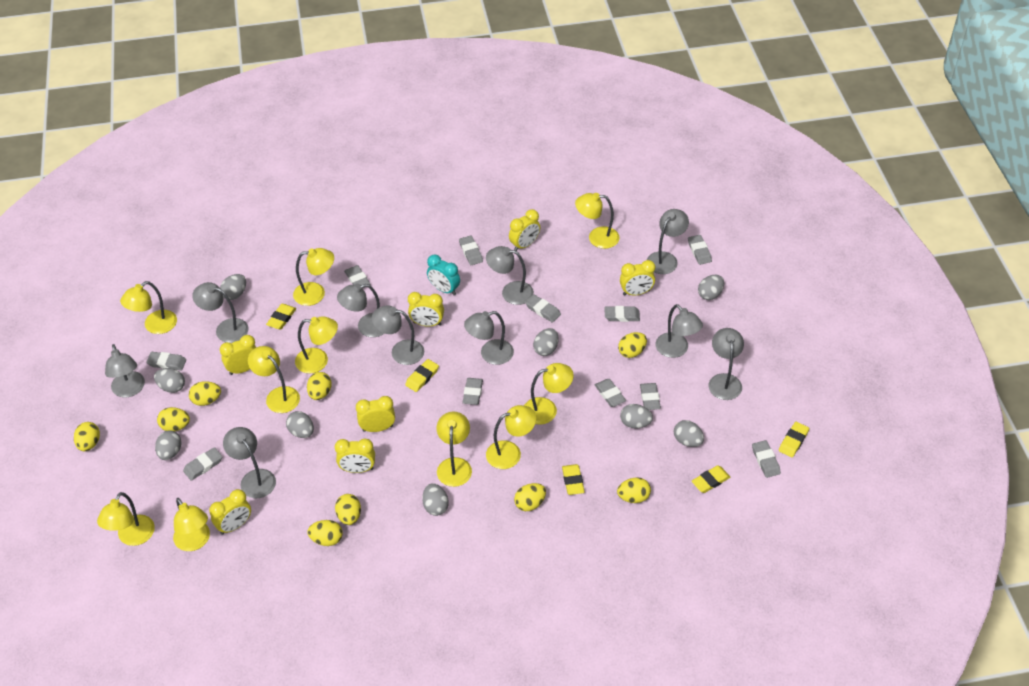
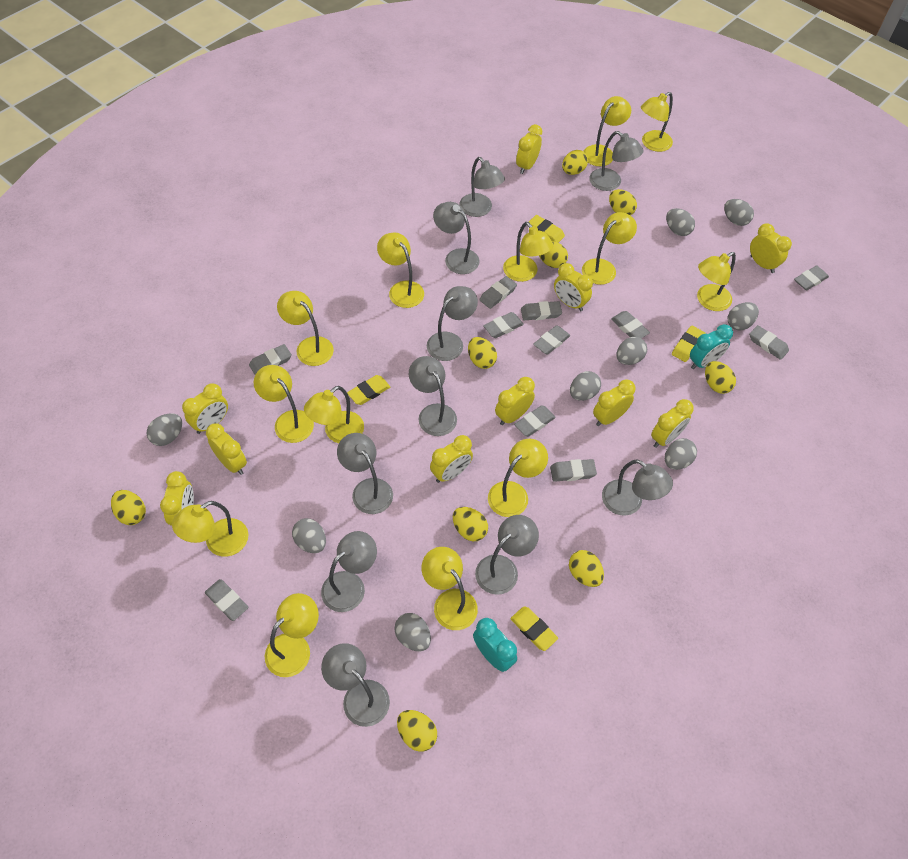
turquoise clock: 1 -> 2
yellow clock: 7 -> 10
yellow eraser: 5 -> 4
yellow lamp: 10 -> 13

